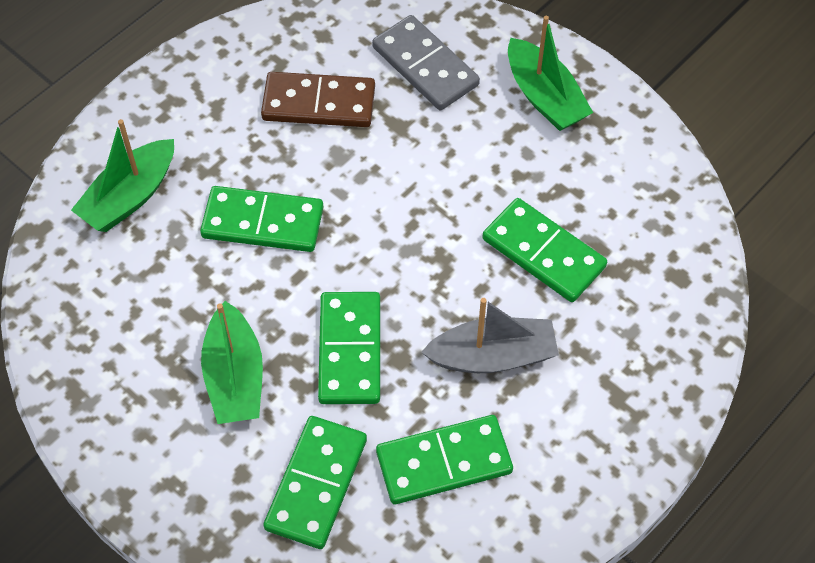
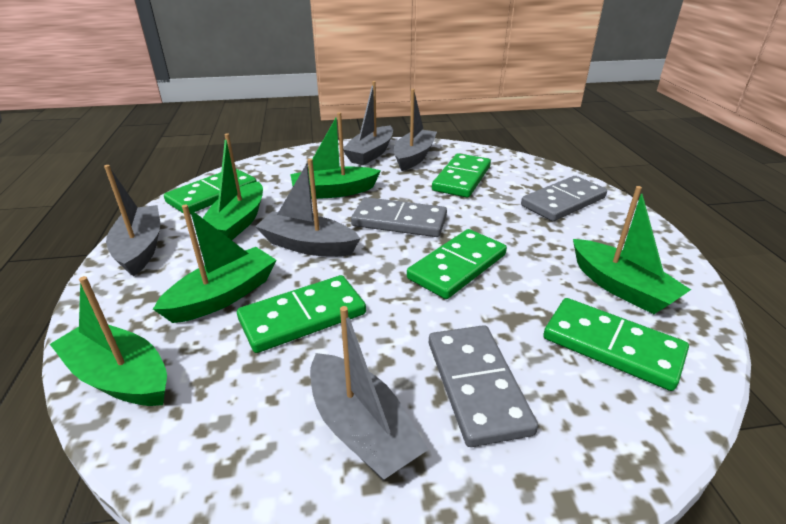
brown domino: 1 -> 0
green boat: 3 -> 5
grey boat: 1 -> 5
grey domino: 1 -> 3

